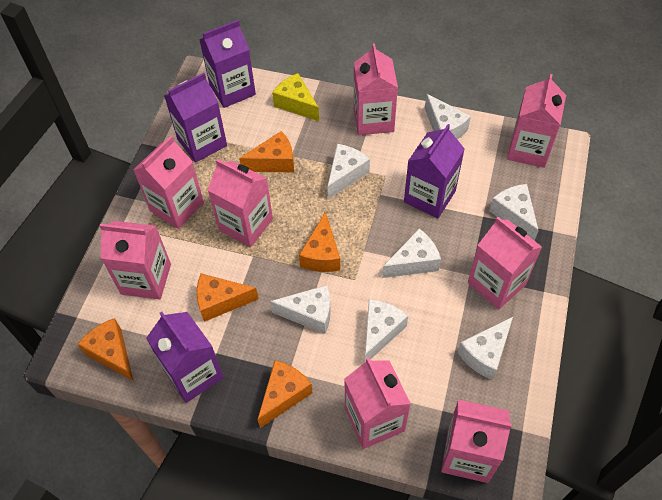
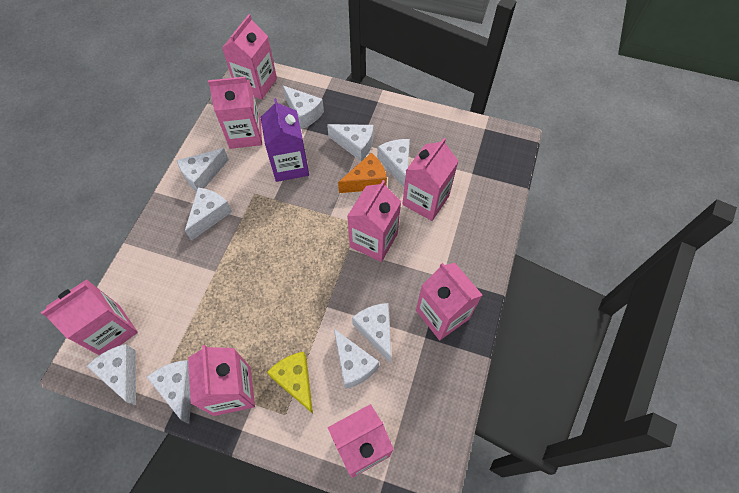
orange cheese: 5 -> 1
purple carton: 4 -> 1
white cheese: 7 -> 9

